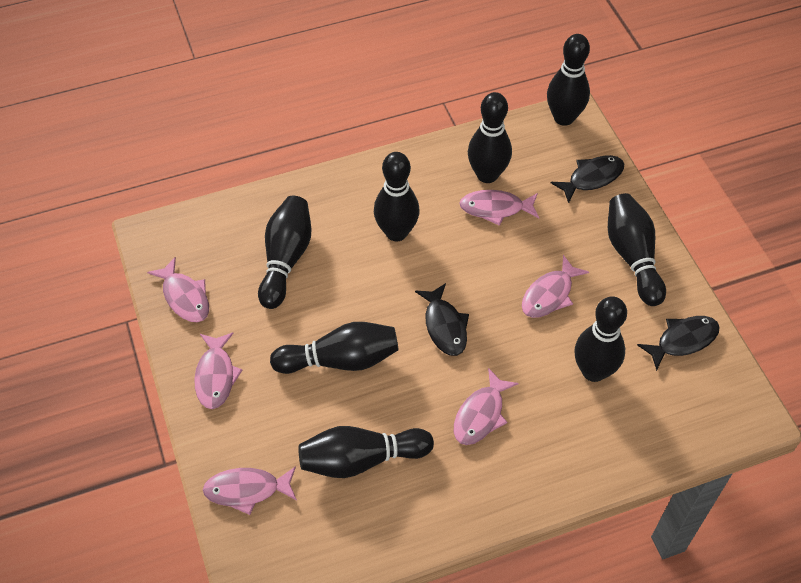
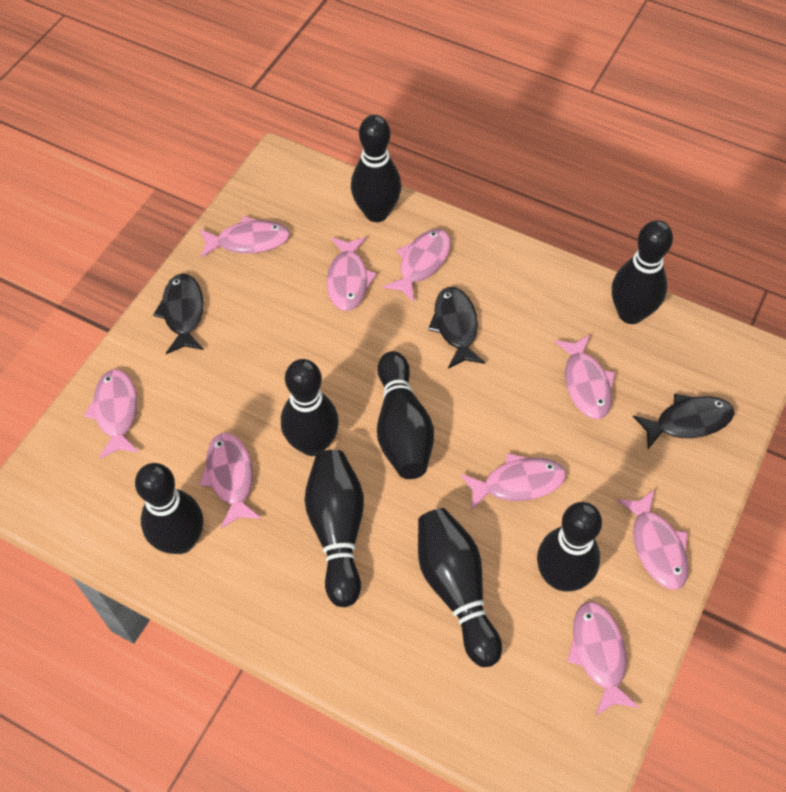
pink fish: 6 -> 9

